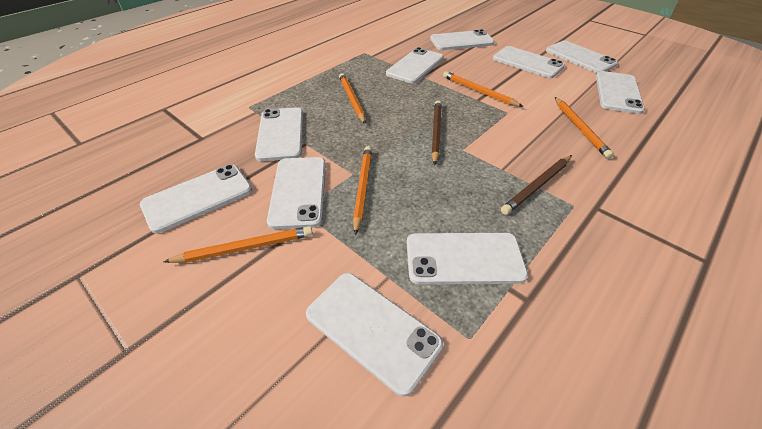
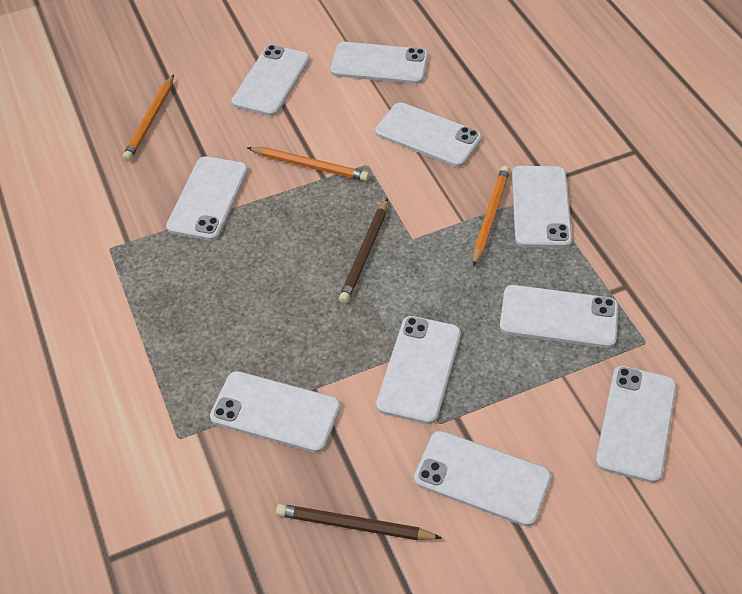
orange pencil: 5 -> 3

